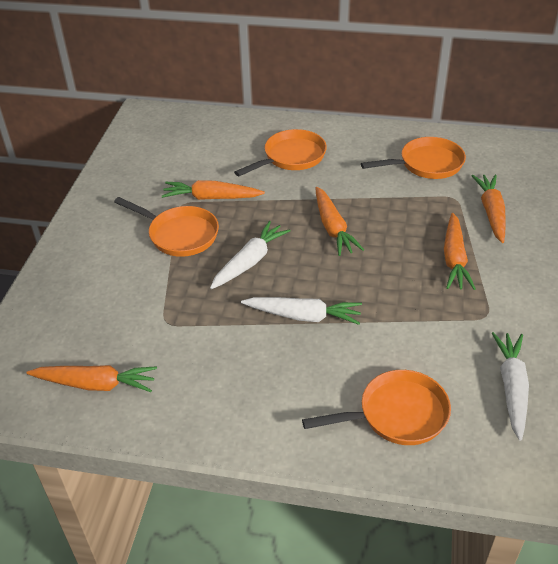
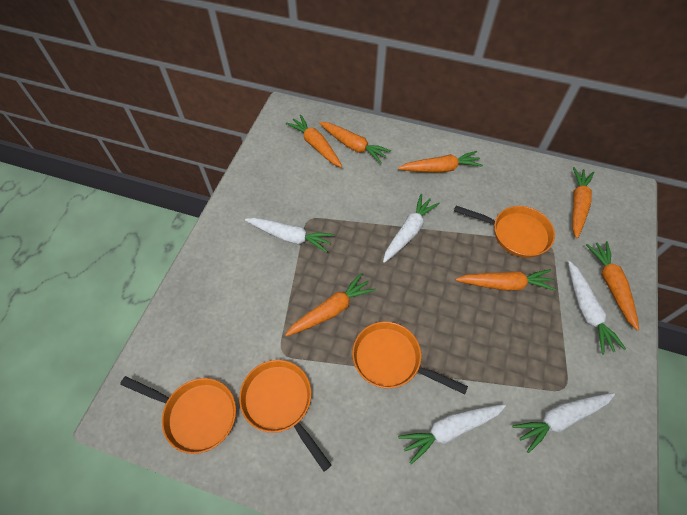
orange carrot: 5 -> 7
white carrot: 3 -> 5

